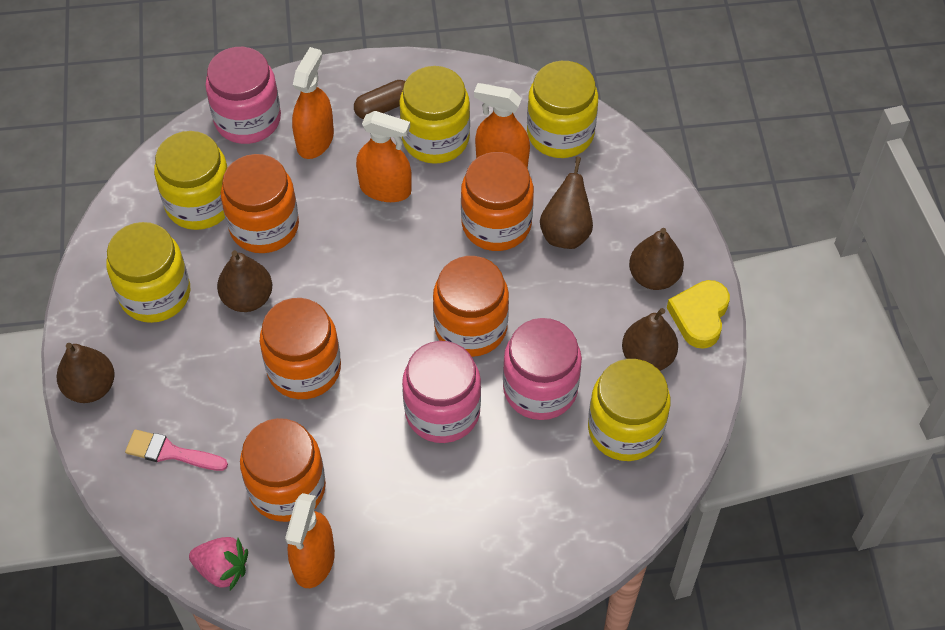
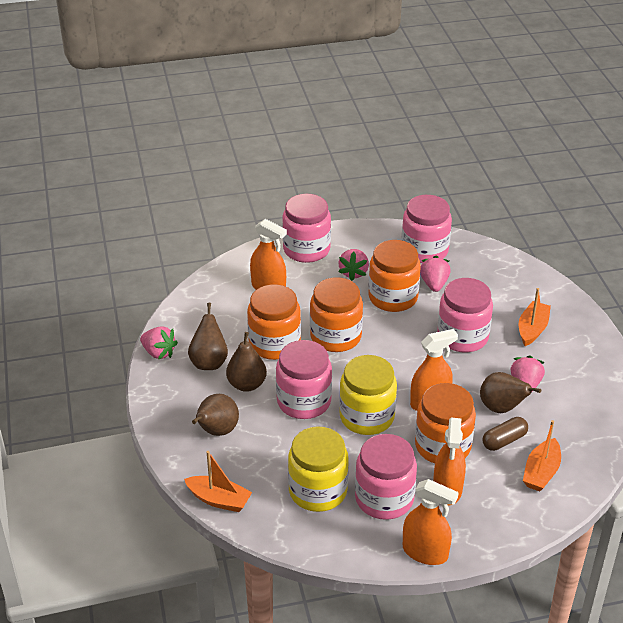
brown pear: 5 -> 4
orange boat: 0 -> 3
orange jar: 5 -> 4
pink brush: 1 -> 0
pink jar: 3 -> 5
pink strawberry: 1 -> 4
yellow heart: 1 -> 0
yellow jar: 5 -> 2

